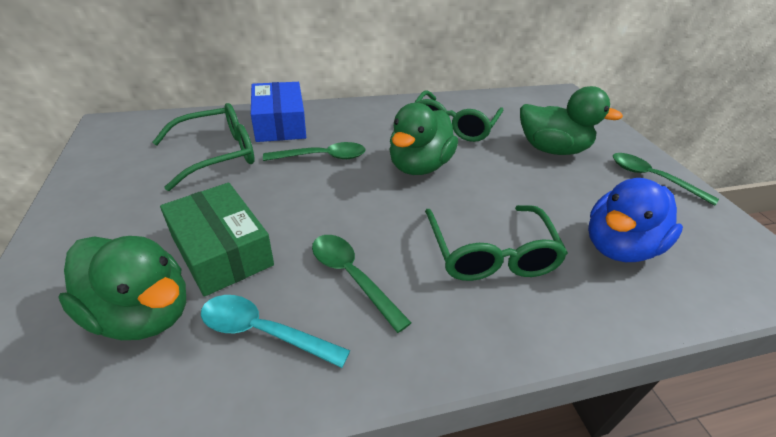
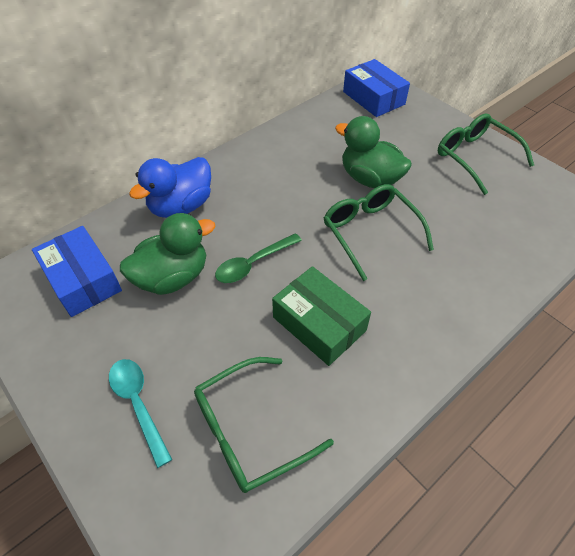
blue box: 1 -> 2
green duck: 3 -> 2
green spoon: 3 -> 1

